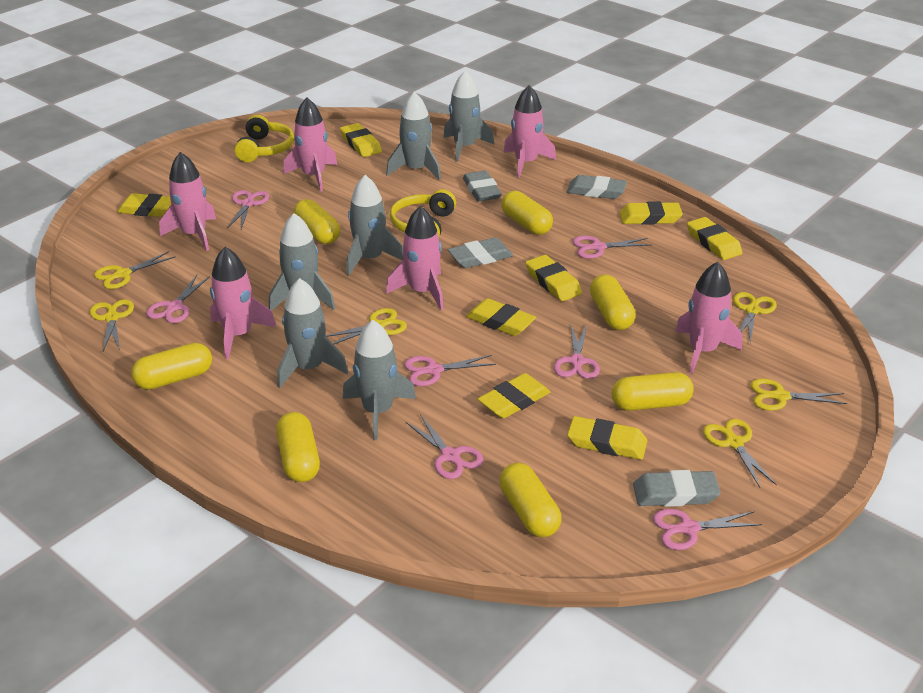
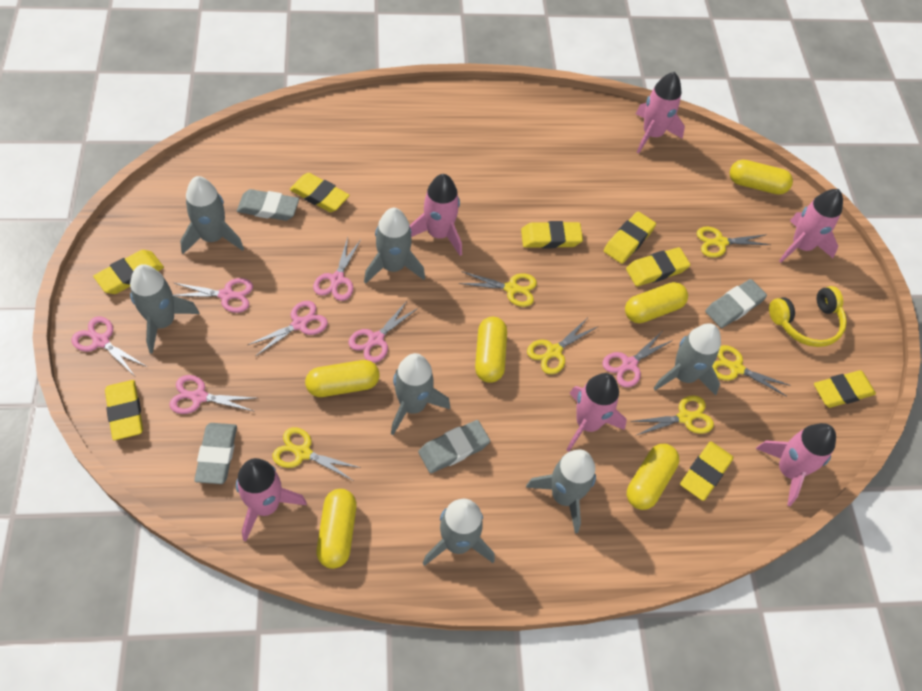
grey rocket: 6 -> 7
yellow capsule: 7 -> 6
yellow headphones: 2 -> 1

